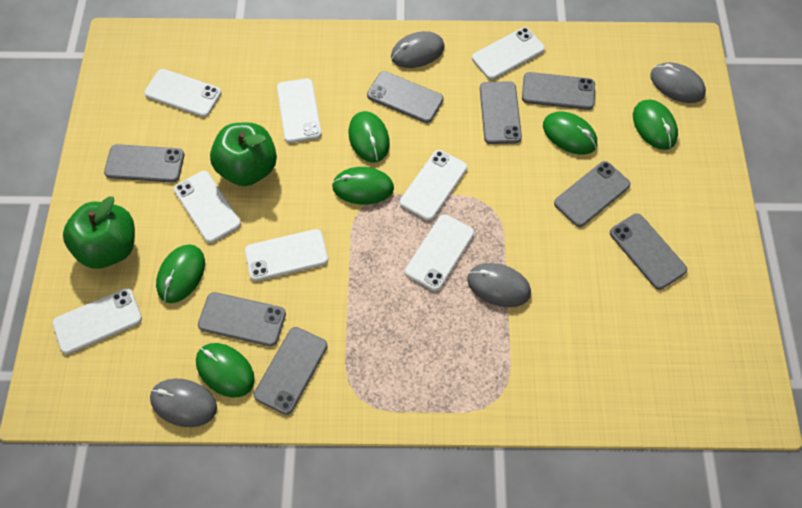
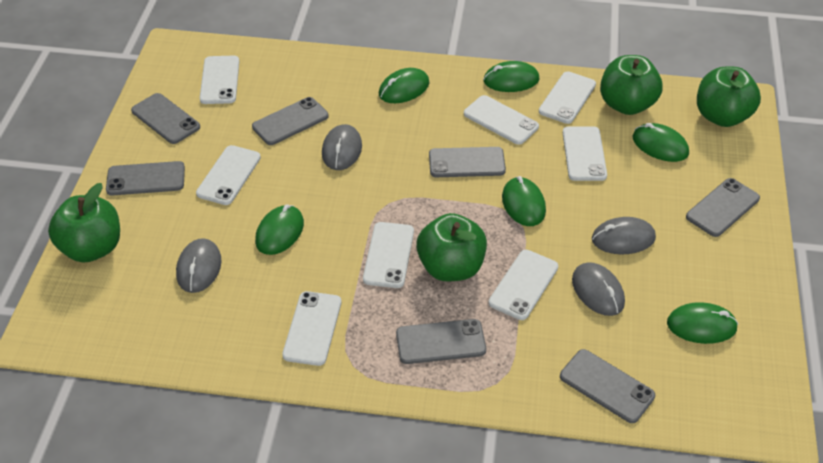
green apple: 2 -> 4
grey phone: 8 -> 7

